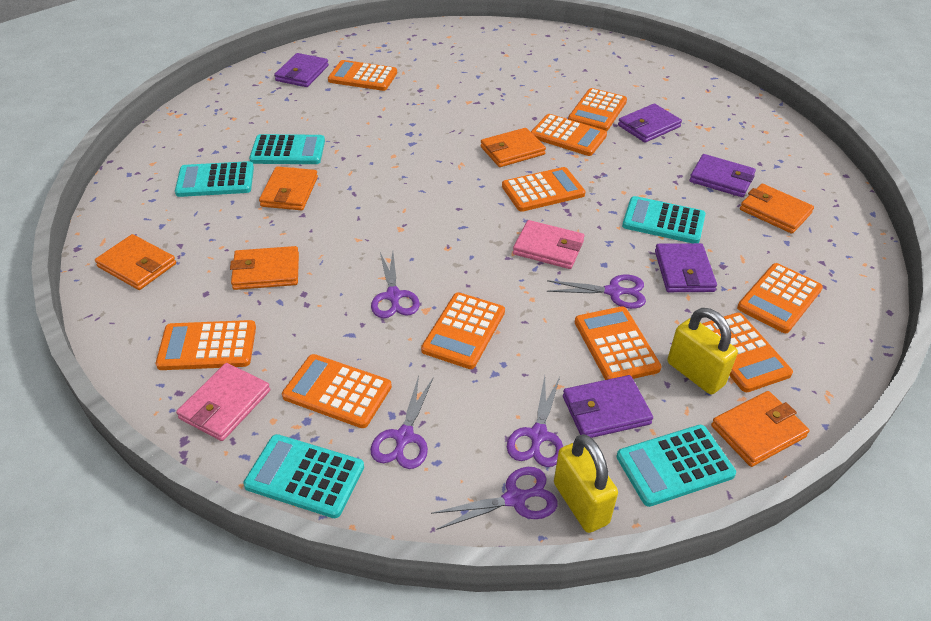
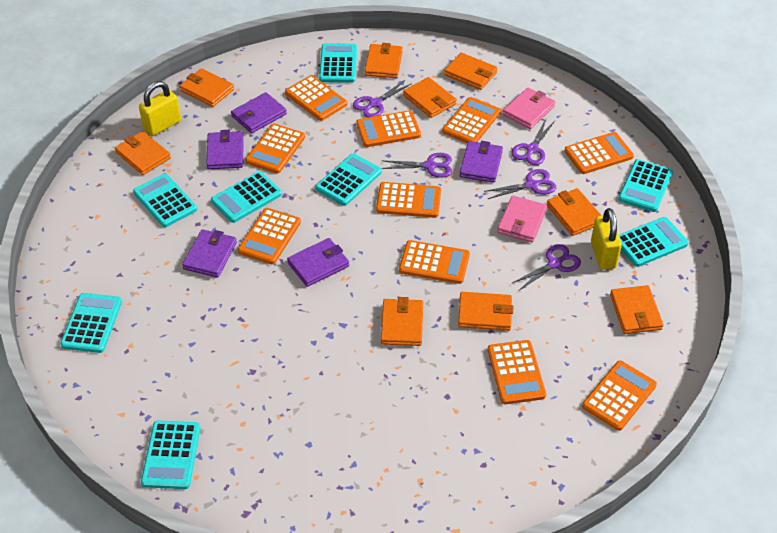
orange wallet: 6 -> 9
turquoise calculator: 5 -> 8

